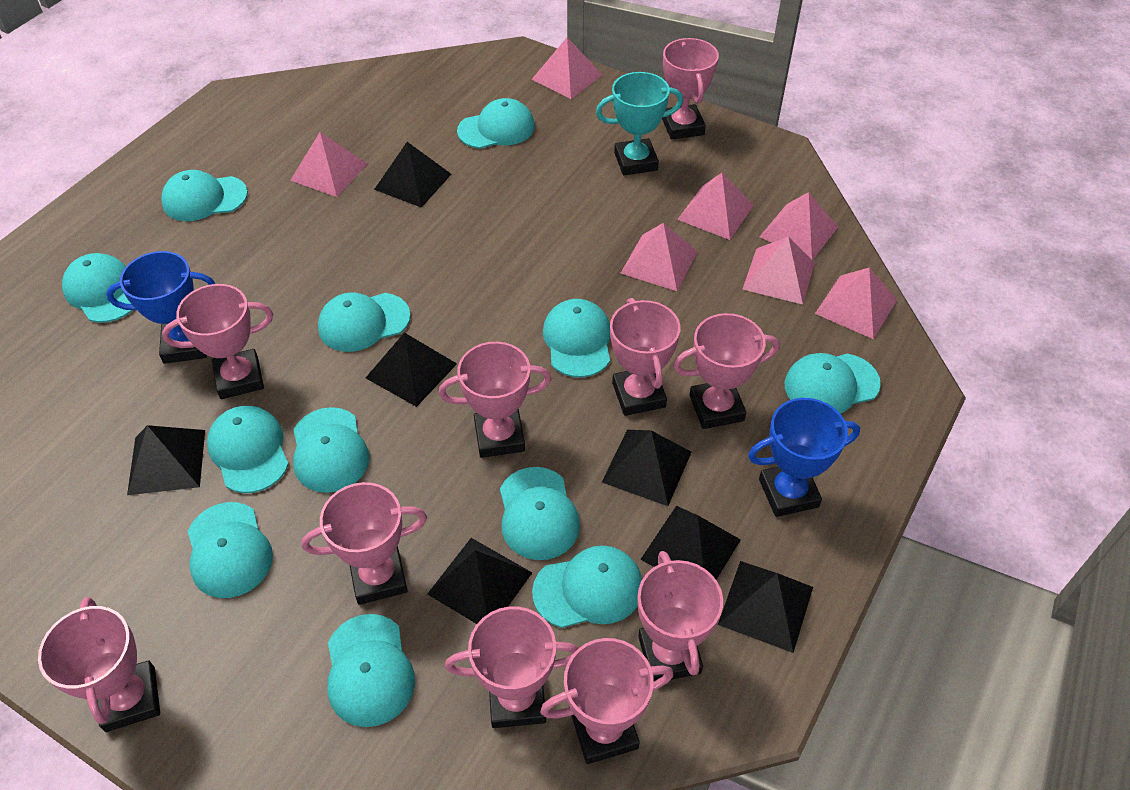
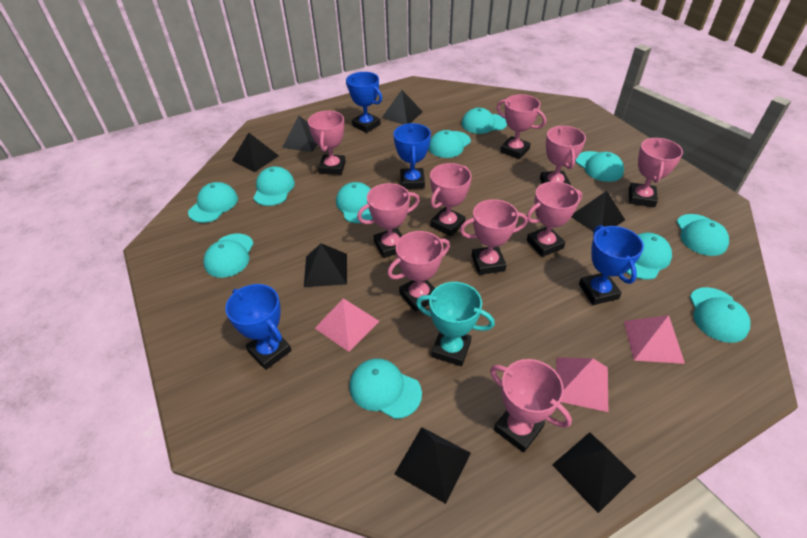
blue trophy: 2 -> 4
pink pyramid: 7 -> 3
turquoise cap: 12 -> 11

